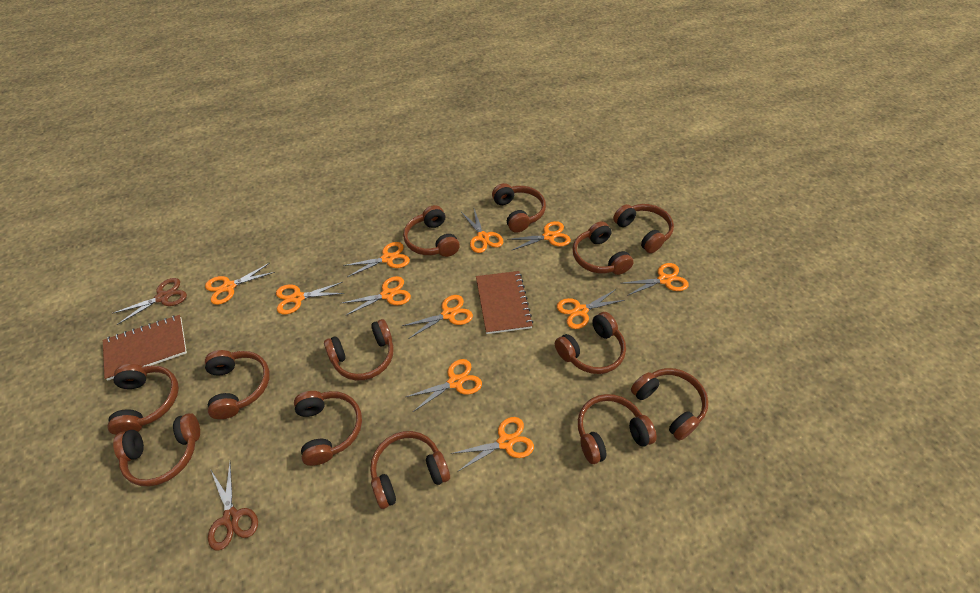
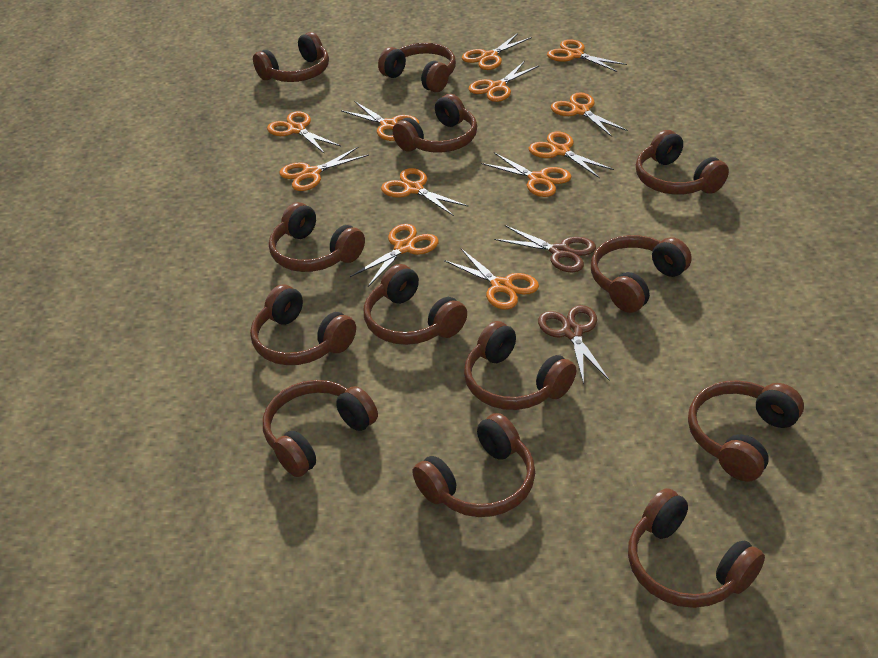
brown notebook: 2 -> 0
orange scissors: 11 -> 12

